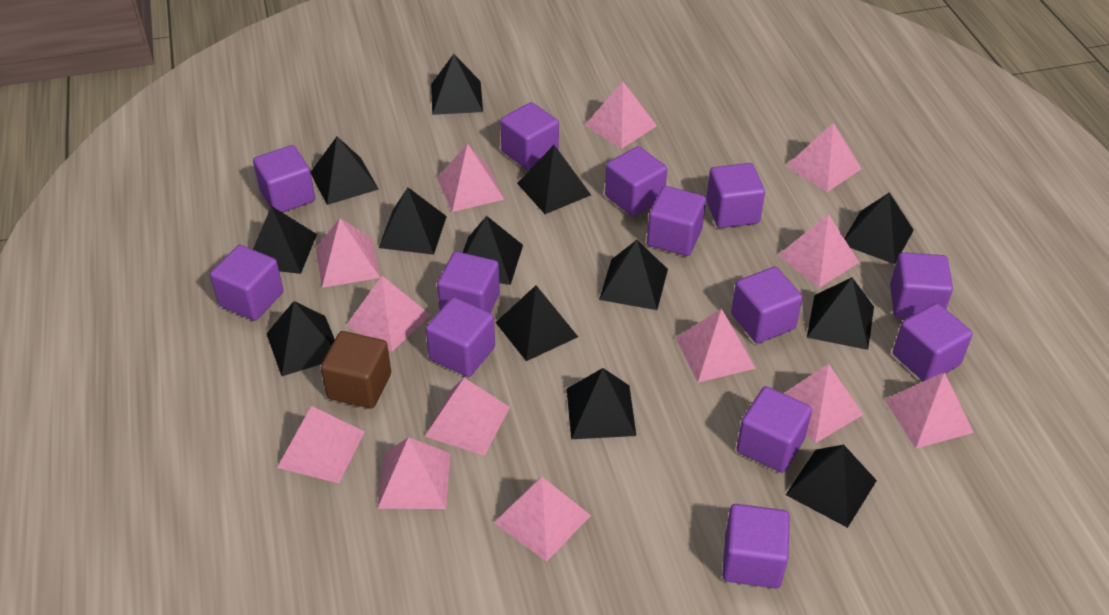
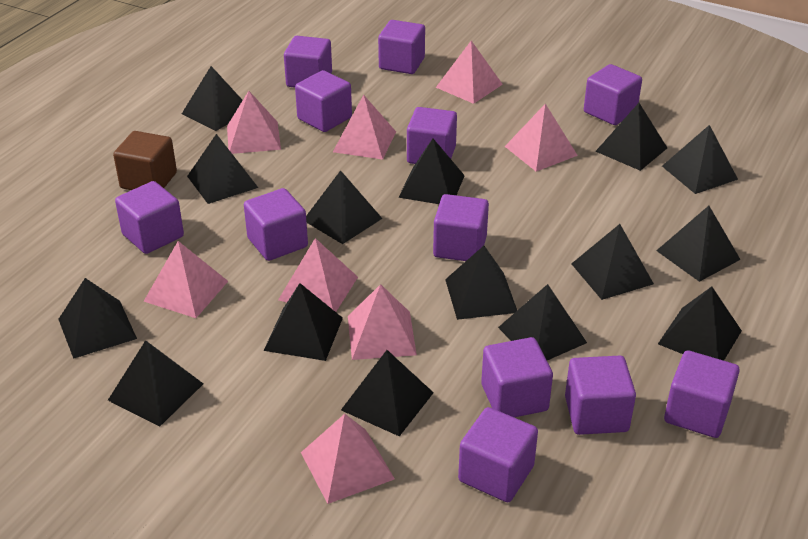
black pyramid: 13 -> 15
pink pyramid: 13 -> 8
purple cube: 13 -> 12

